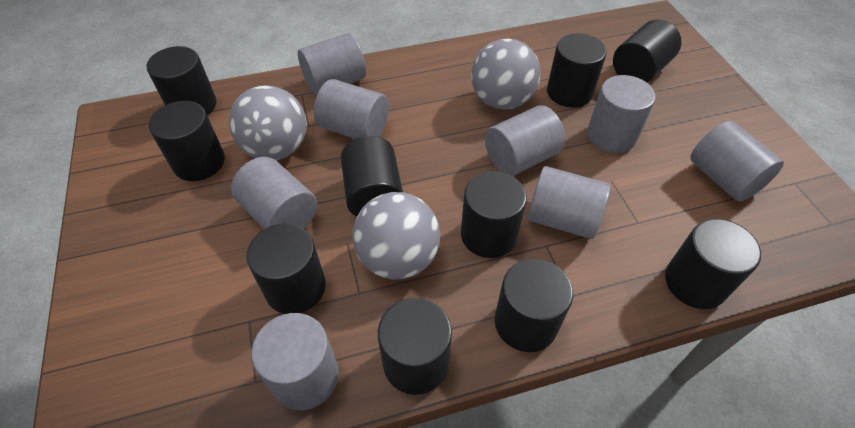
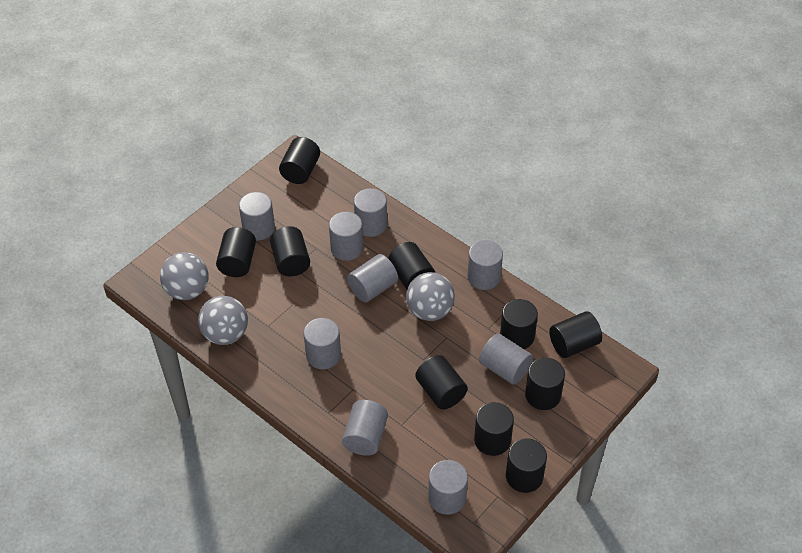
grey cylinder: 8 -> 9

